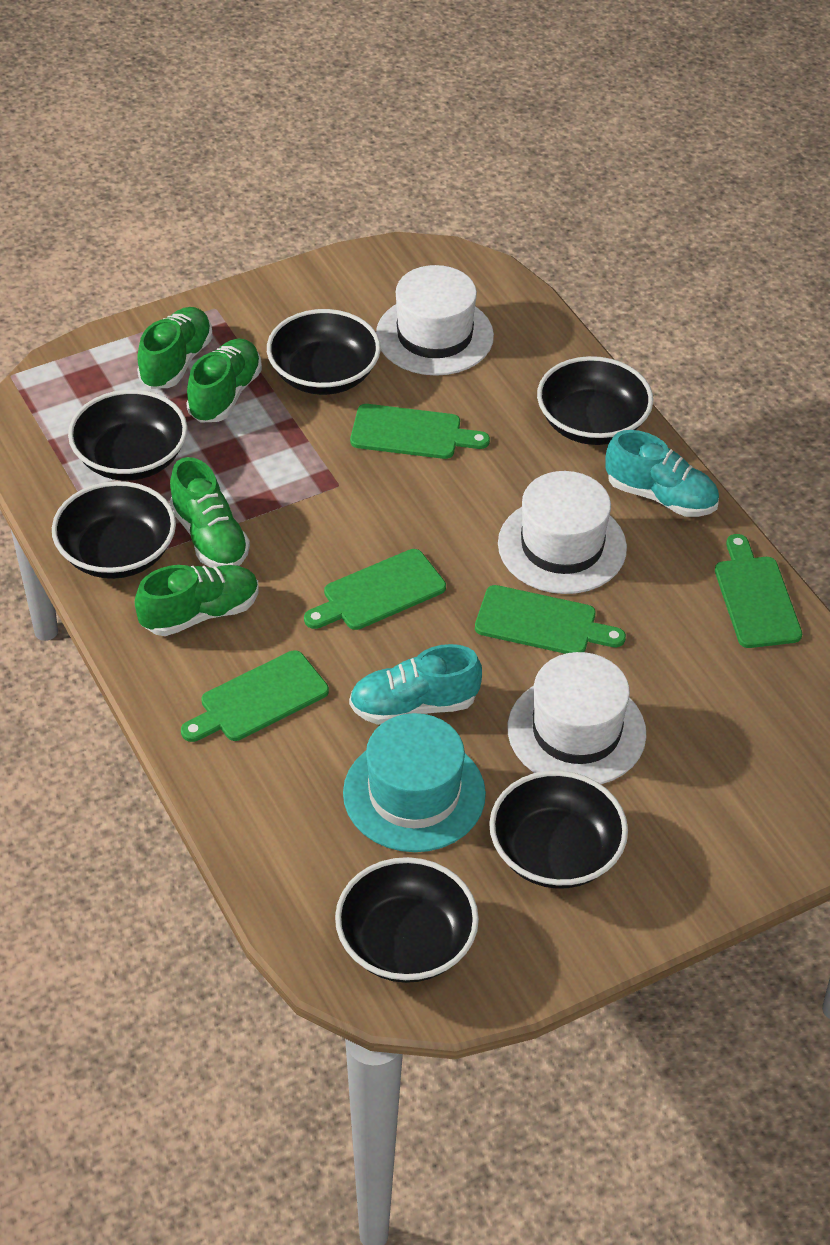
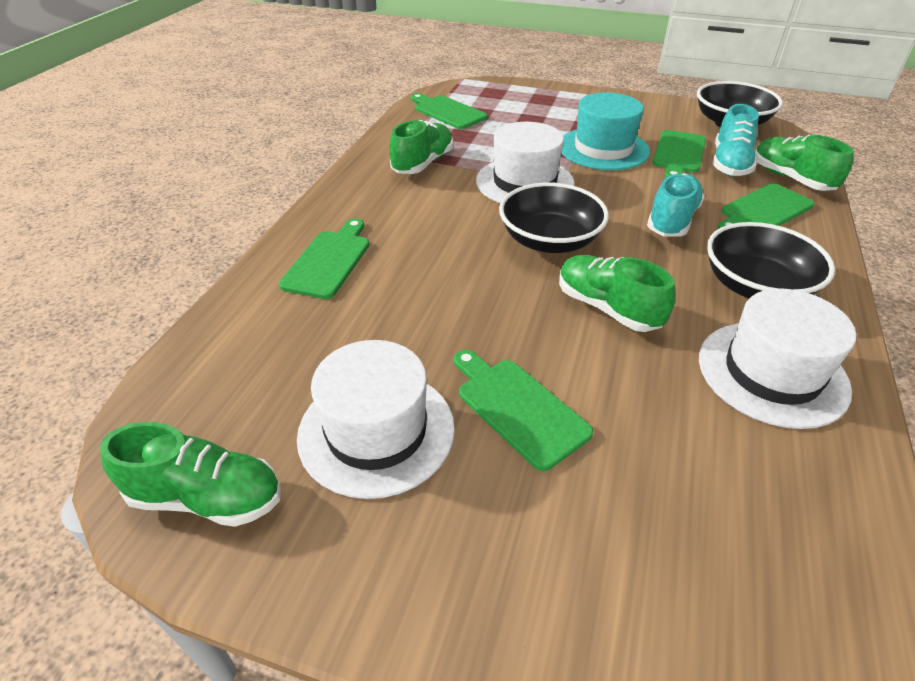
black bowl: 6 -> 3

